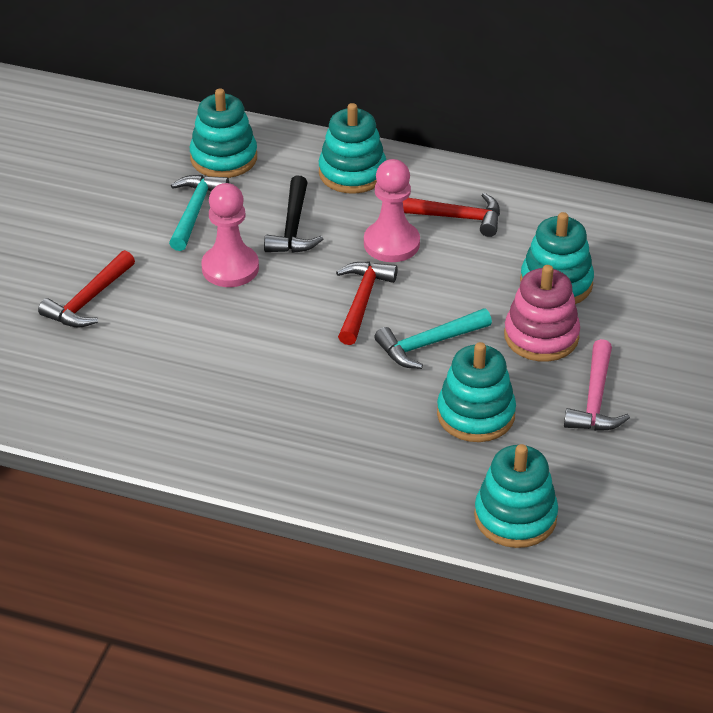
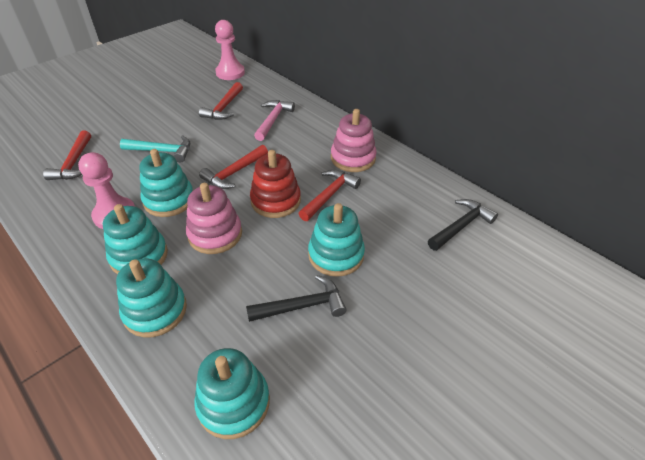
black hammer: 1 -> 2
pink stacking toy: 1 -> 2
red hammer: 3 -> 4
red stacking toy: 0 -> 1
turquoise hammer: 2 -> 1

